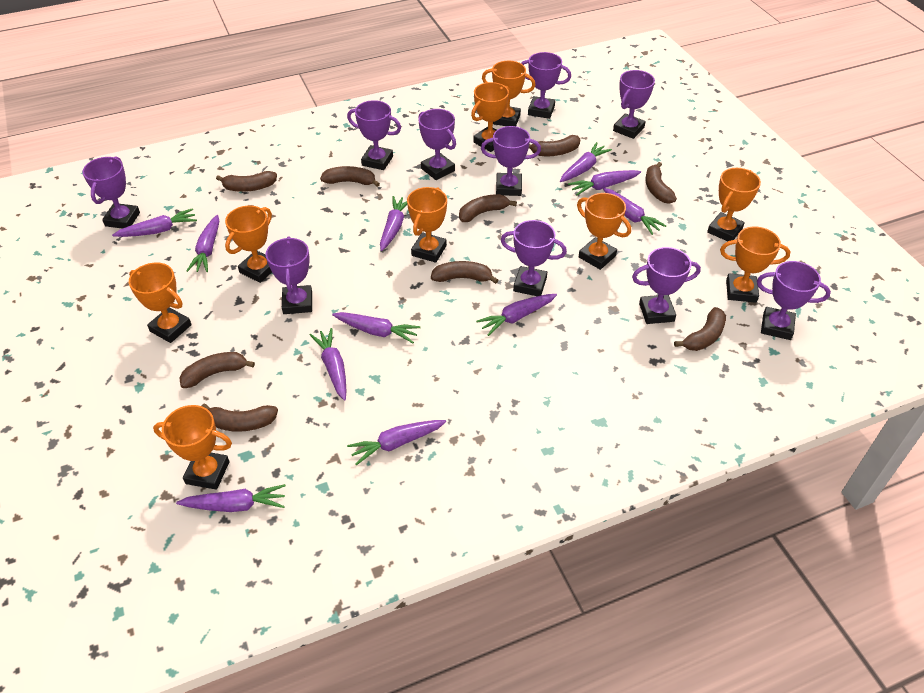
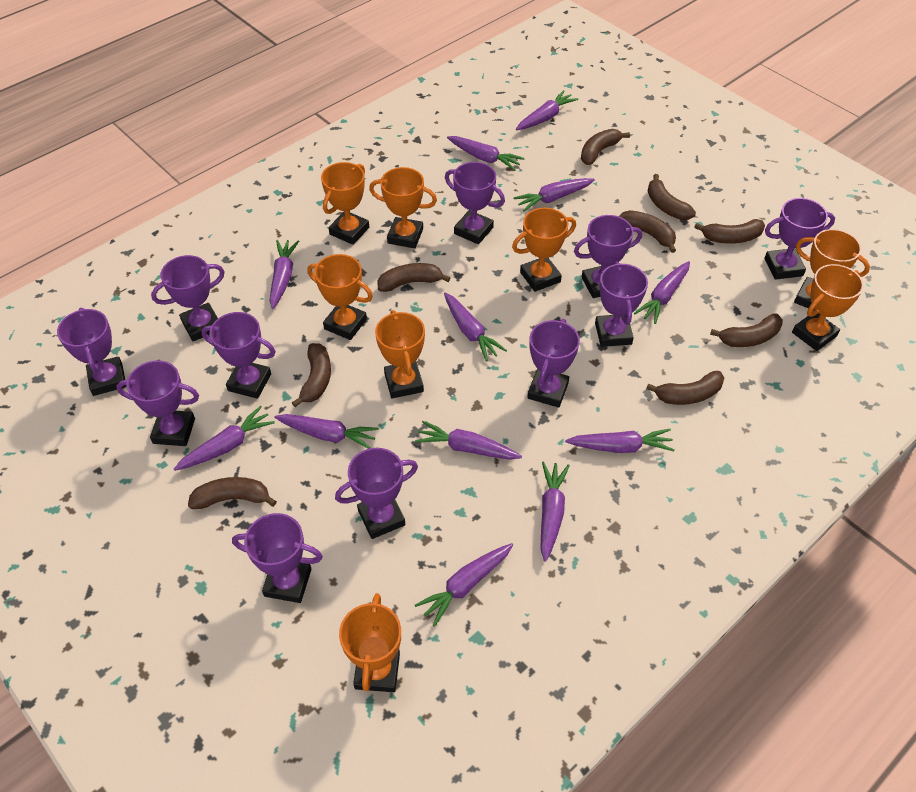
orange trophy: 9 -> 8
purple carrot: 11 -> 12
purple trophy: 10 -> 11

